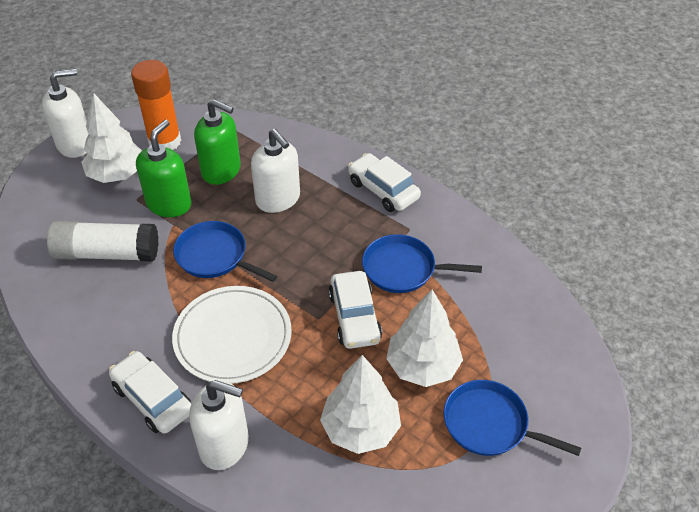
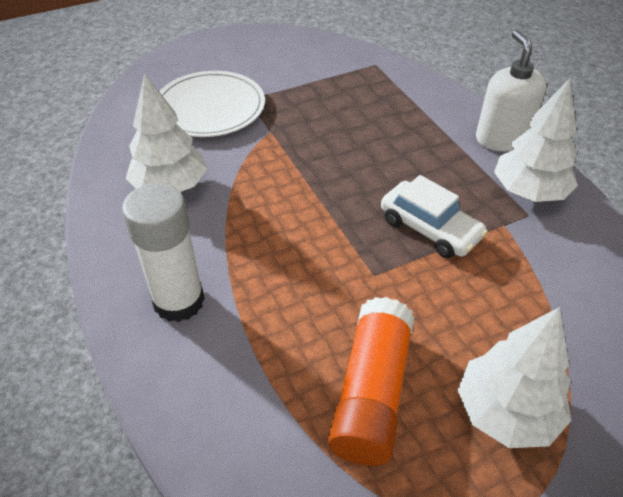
blue pan: 3 -> 0
green soap dispenser: 2 -> 0
white car: 3 -> 1
white soap dispenser: 3 -> 1

